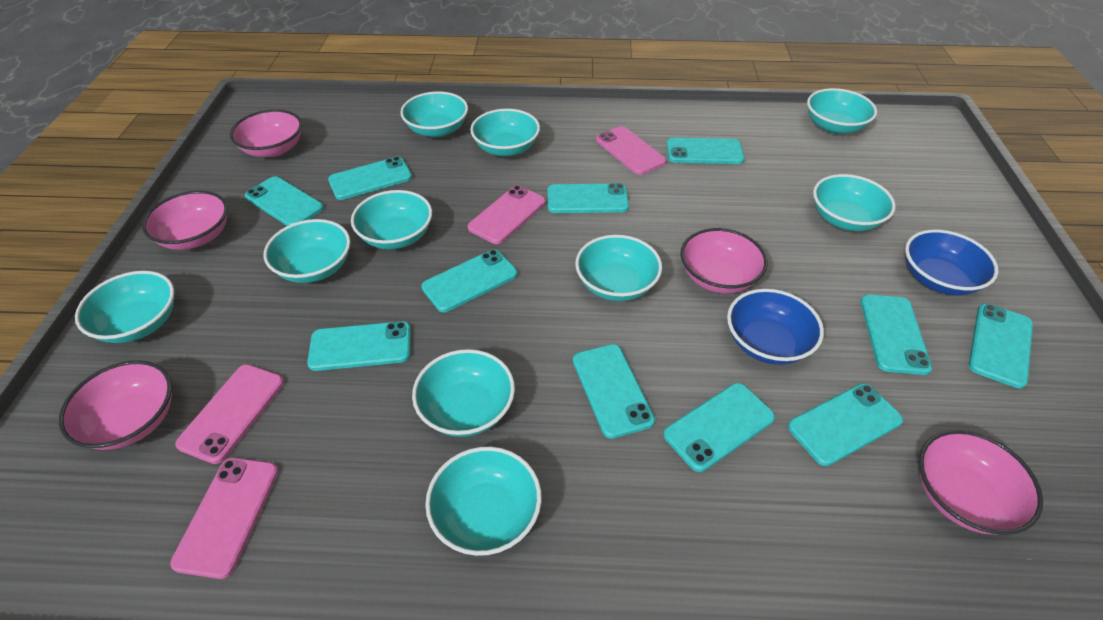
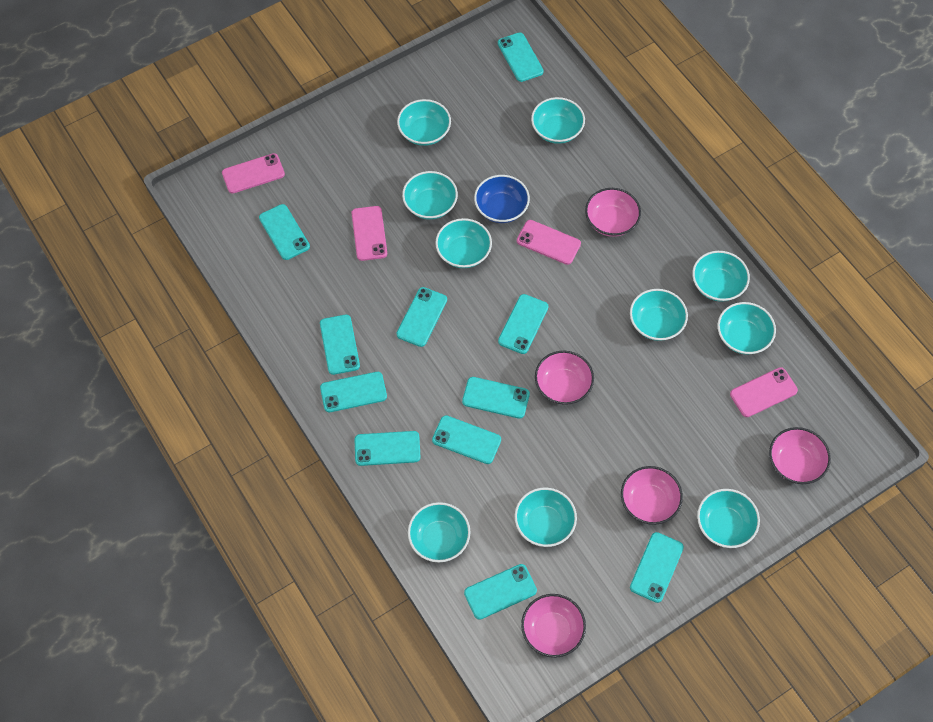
blue bowl: 2 -> 1

